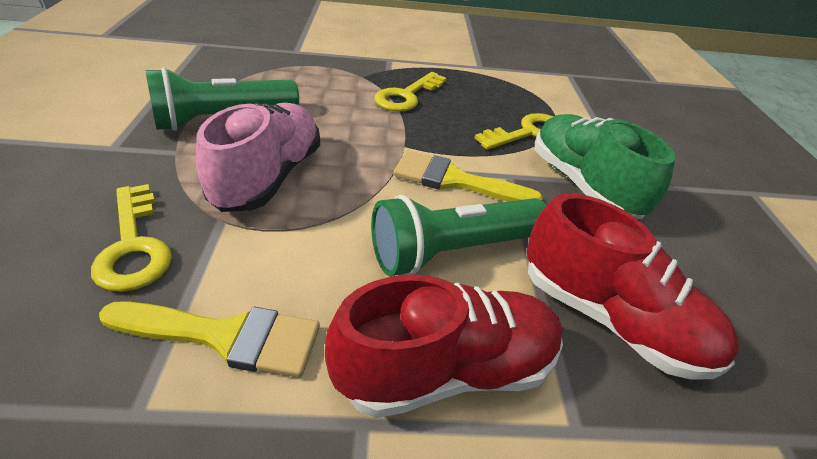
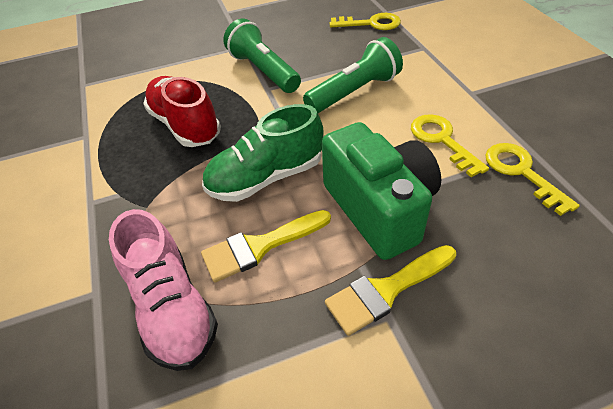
green camera: 0 -> 1
red shoe: 2 -> 1

